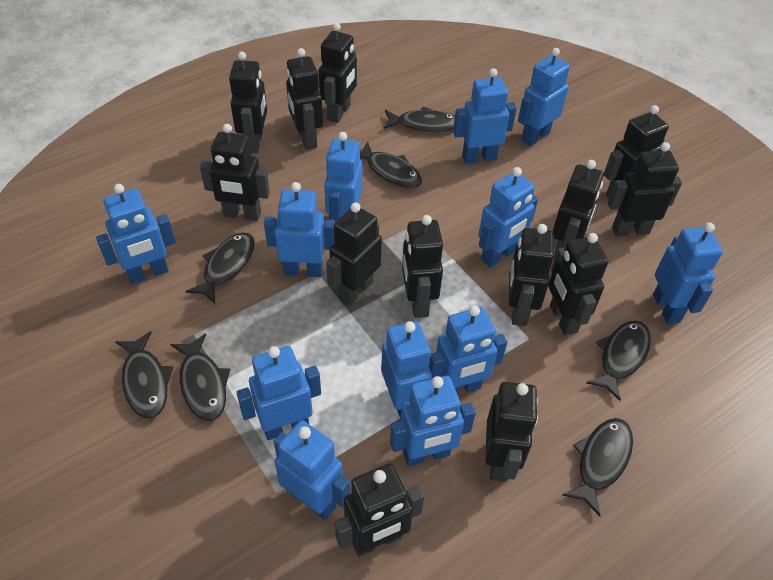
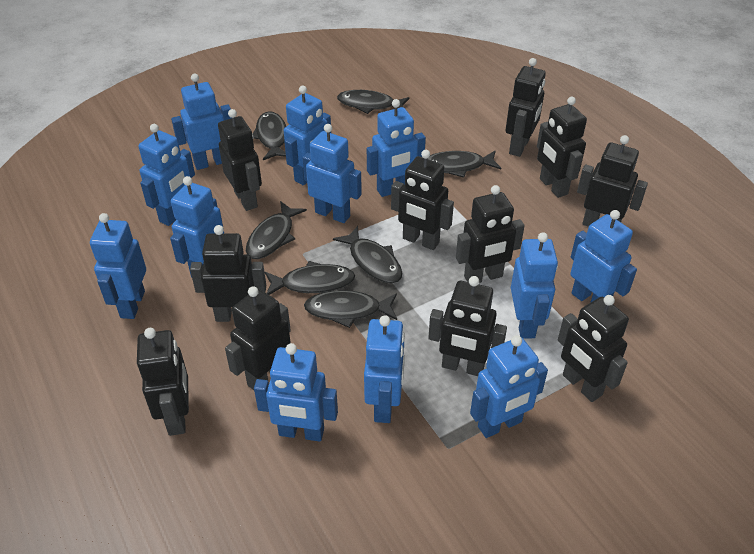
black robot: 13 -> 11

